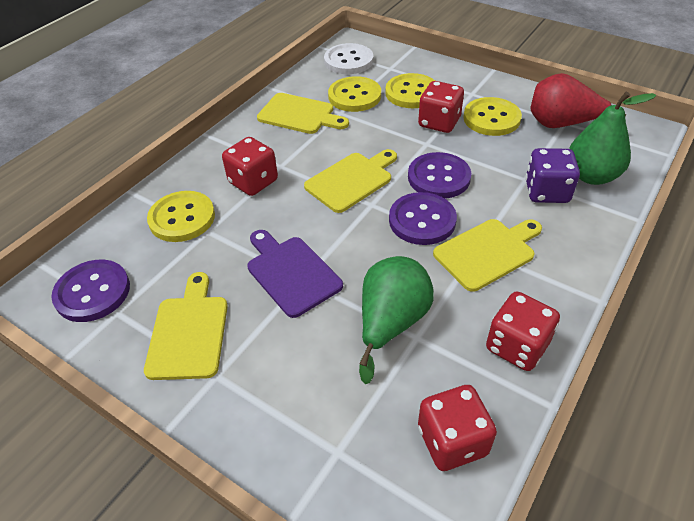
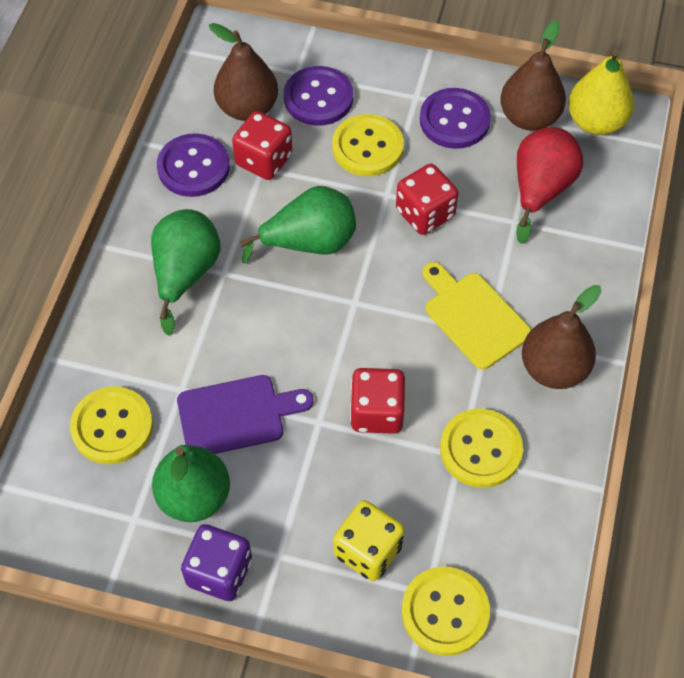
brown pear: 0 -> 3
green pear: 2 -> 3
red dice: 4 -> 3
white button: 1 -> 0
yellow cutting board: 4 -> 1
yellow dice: 0 -> 1
yellow pear: 0 -> 1

